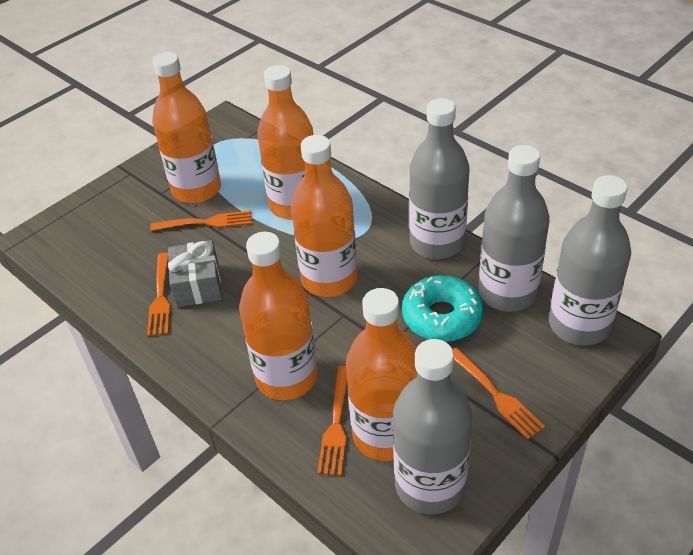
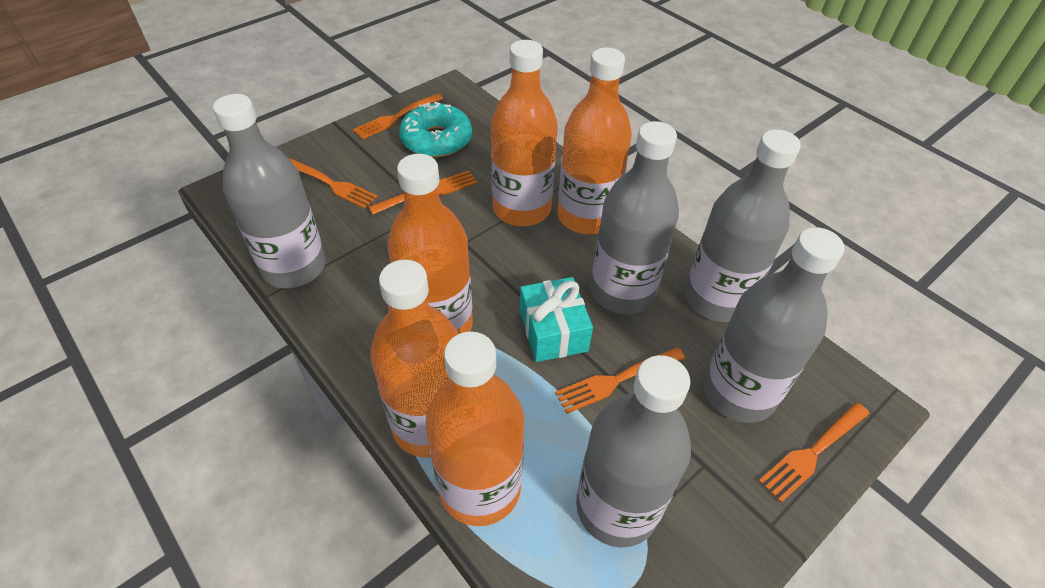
grey bottle: 4 -> 5
grey gift: 1 -> 0
orange fork: 4 -> 5
turquoise gift: 0 -> 1

